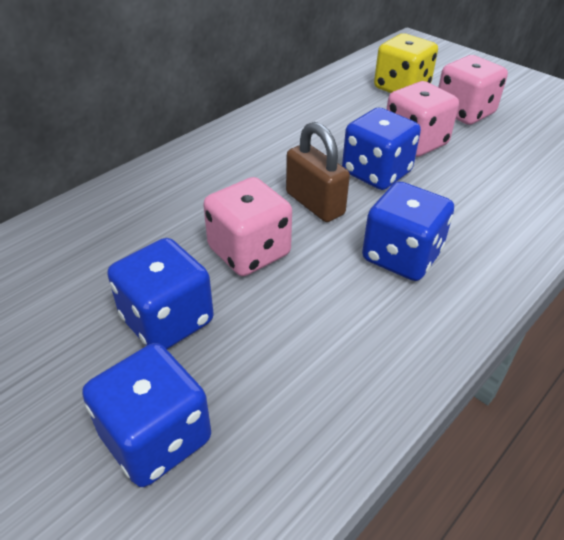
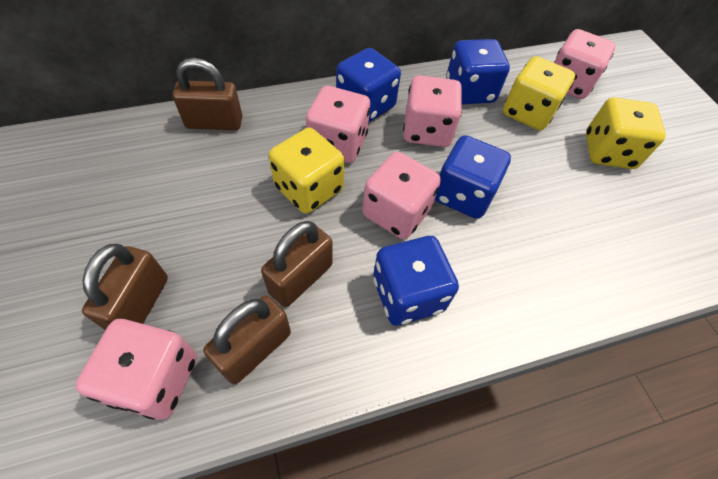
brown padlock: 1 -> 4
pink dice: 3 -> 5
yellow dice: 1 -> 3

